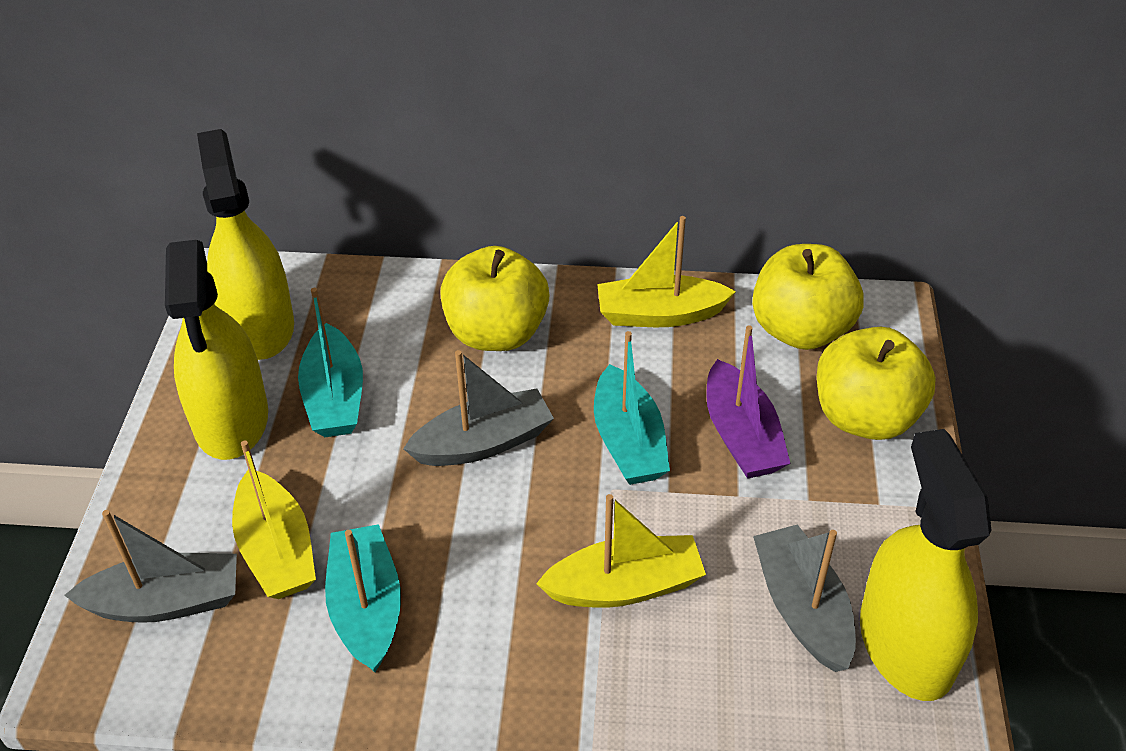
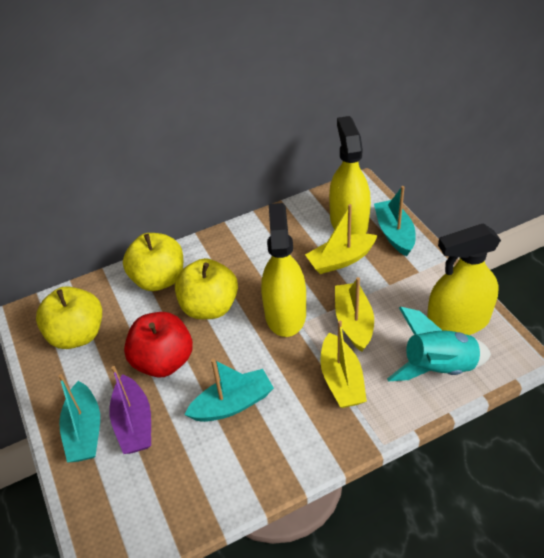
grey boat: 3 -> 0
red apple: 0 -> 1
turquoise rocket: 0 -> 1

